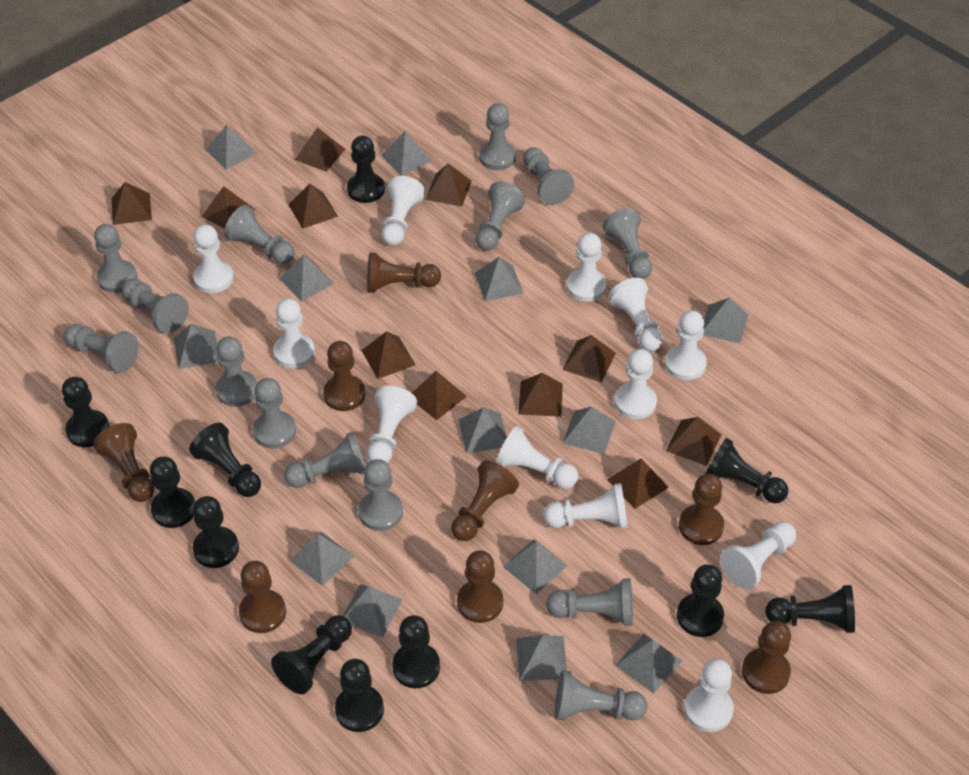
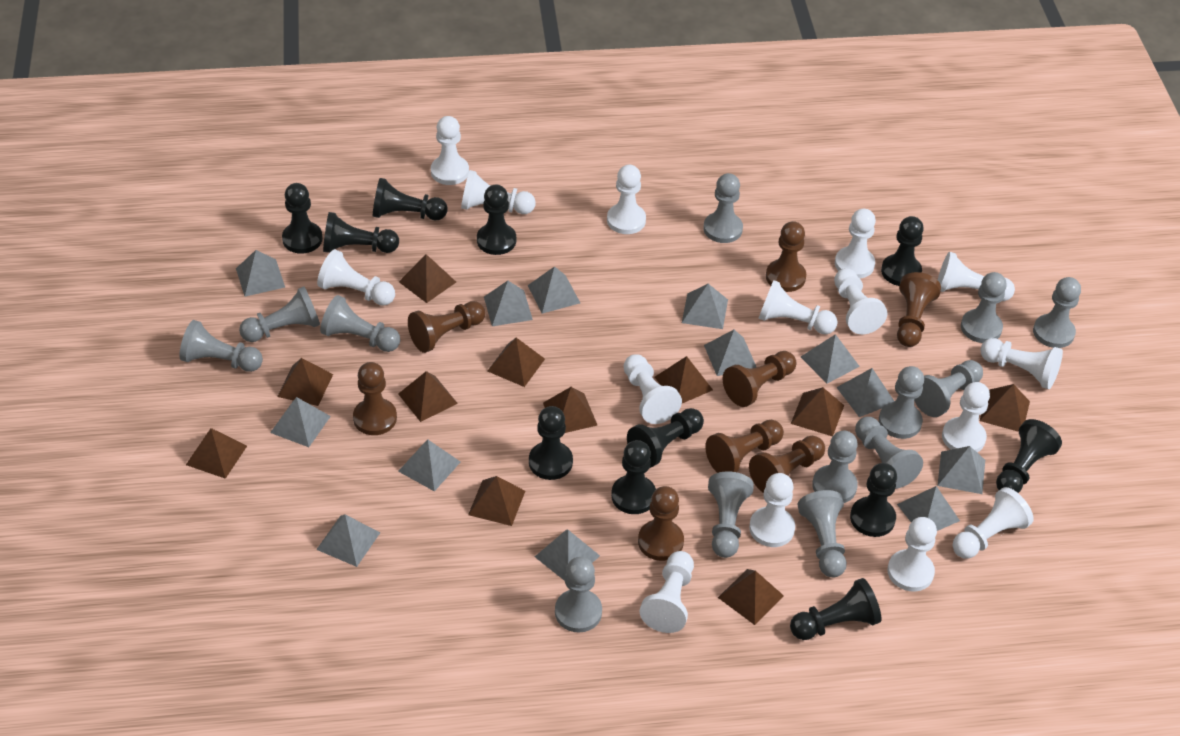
grey pawn: 14 -> 13
white pawn: 12 -> 15

